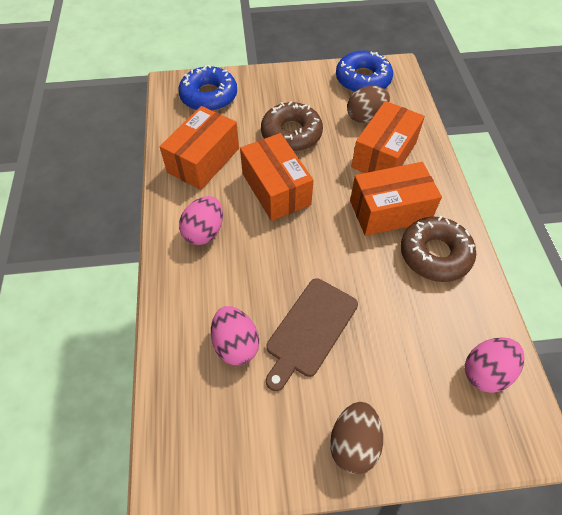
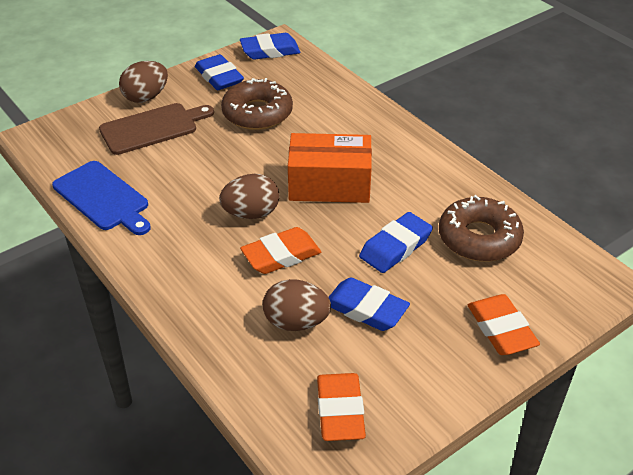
blue cutting board: 0 -> 1
blue donut: 2 -> 0
blue eraser: 0 -> 4
brown egg: 2 -> 3
orange box: 4 -> 1
orange eraser: 0 -> 3
pink egg: 3 -> 0

